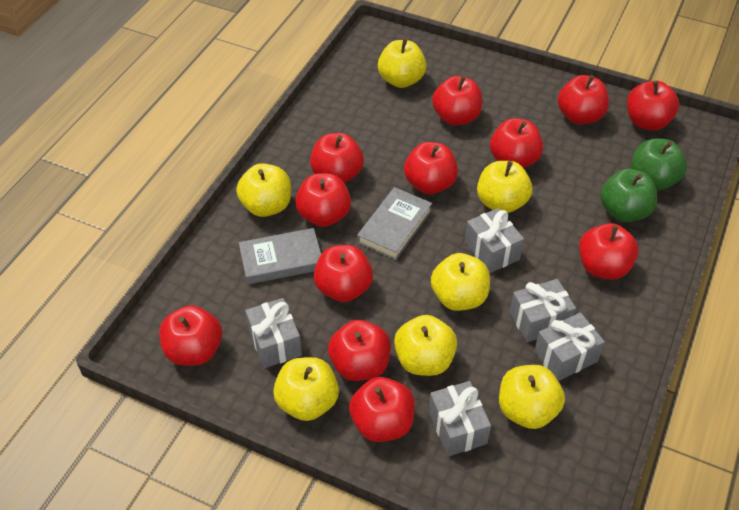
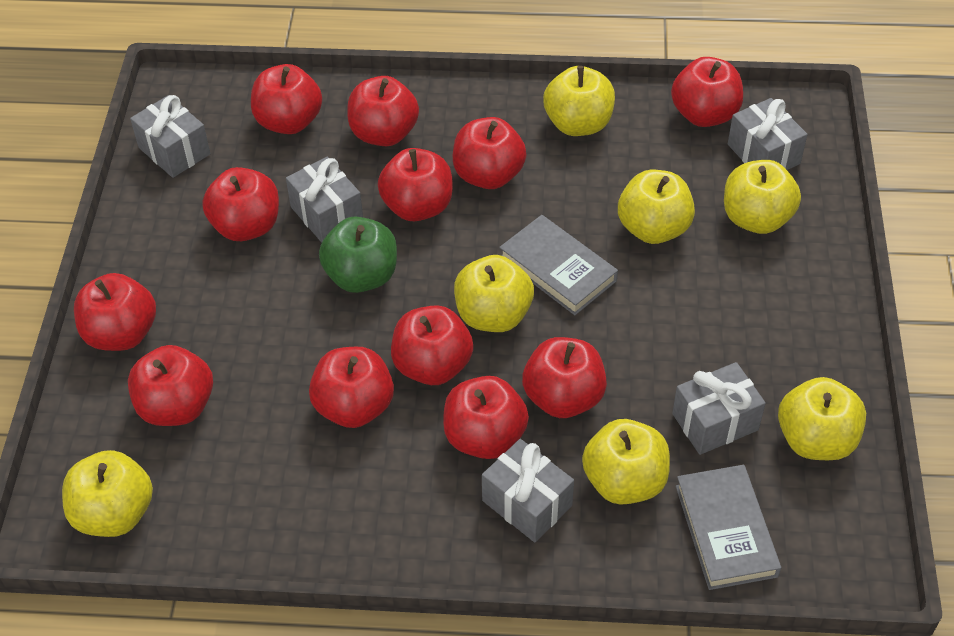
green apple: 2 -> 1

